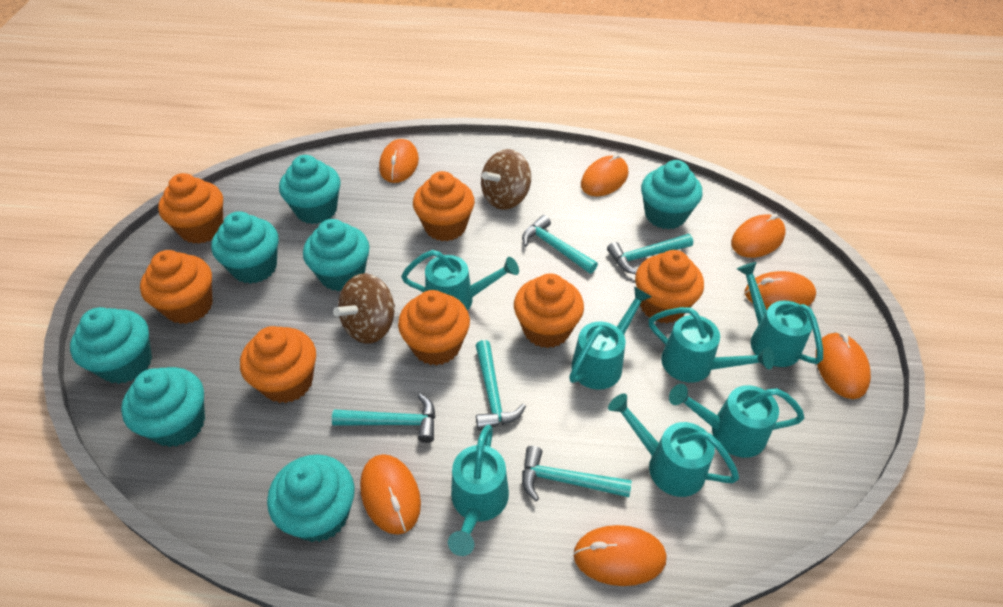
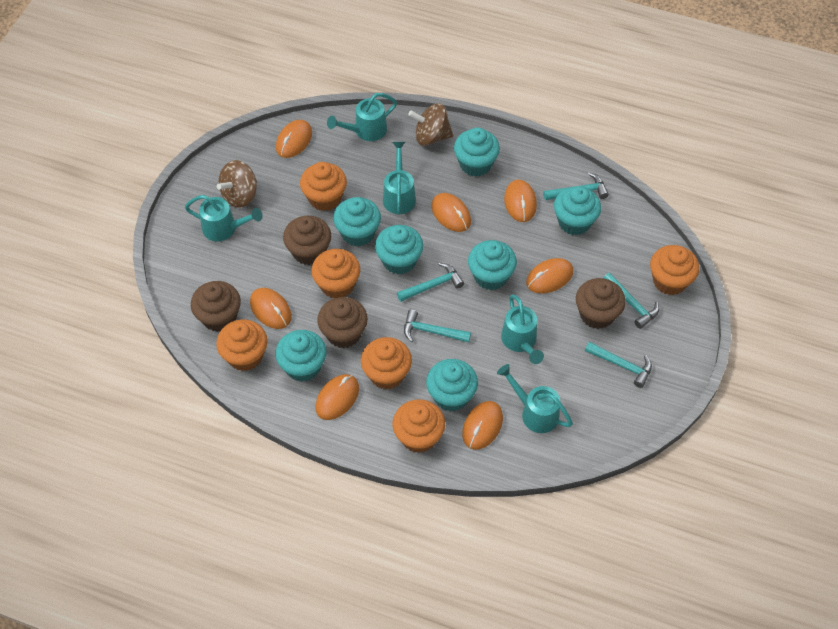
brown cupcake: 0 -> 4
orange cupcake: 7 -> 6
turquoise watering can: 7 -> 5

